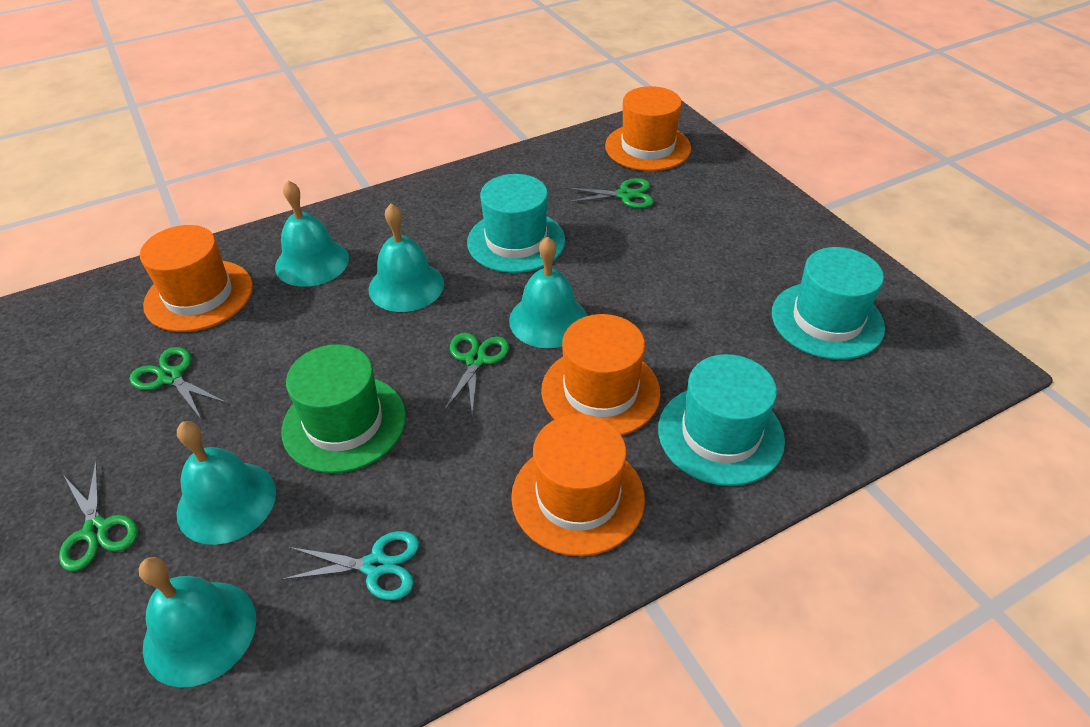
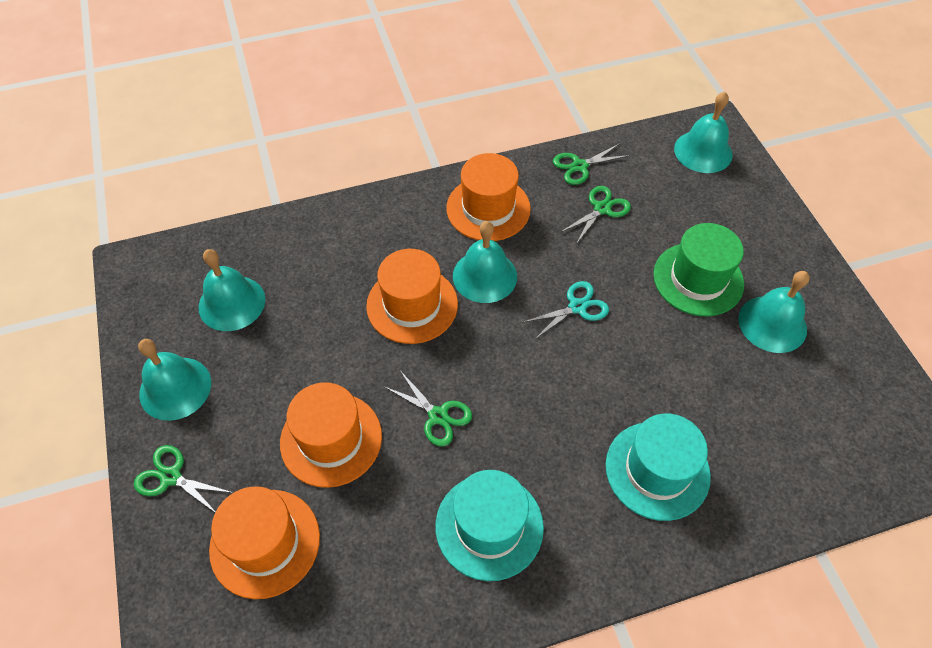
turquoise hat: 3 -> 2

